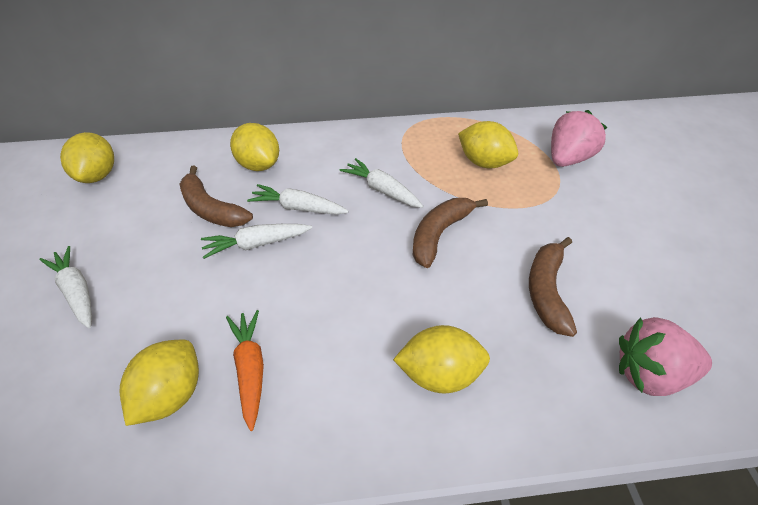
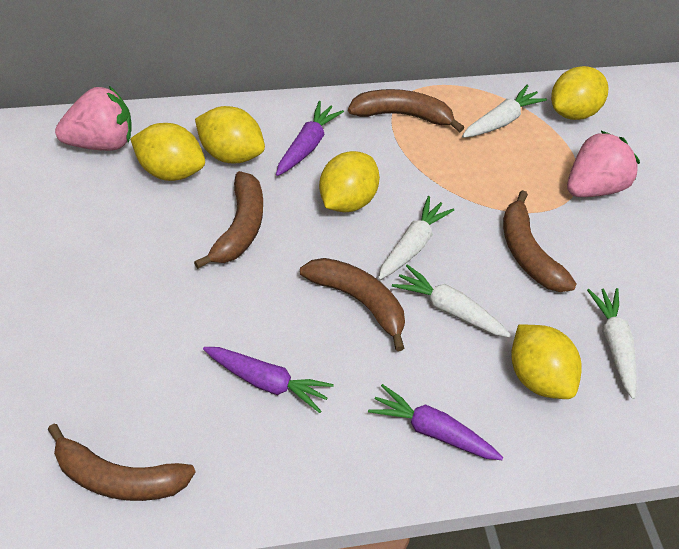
brown banana: 3 -> 5
orange carrot: 1 -> 0
purple carrot: 0 -> 3

